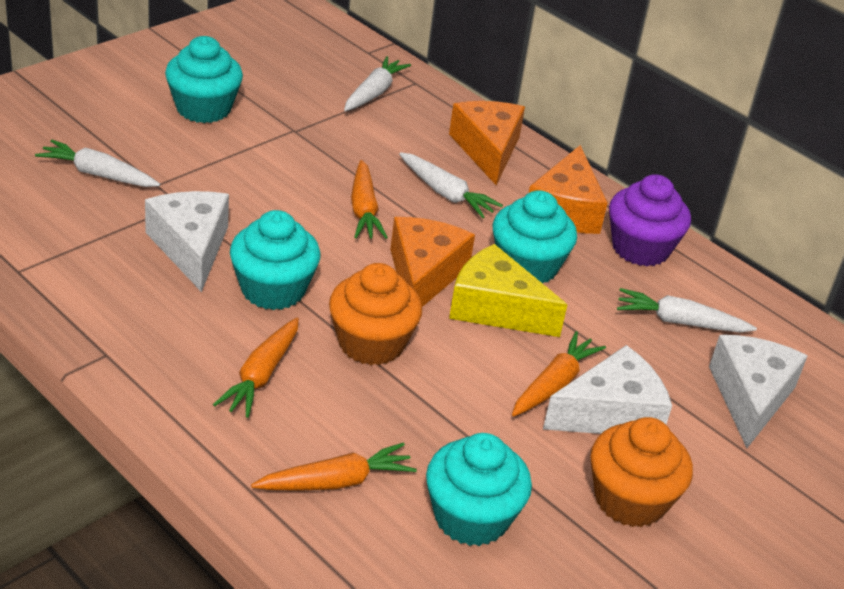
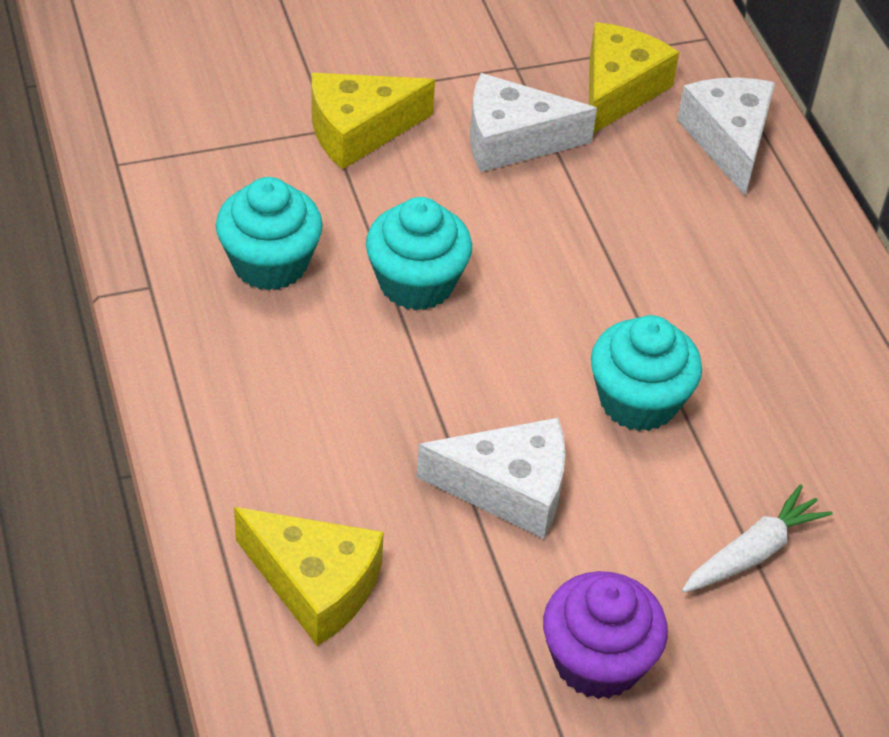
orange carrot: 4 -> 0
orange cheese: 3 -> 0
orange cupcake: 2 -> 0
turquoise cupcake: 4 -> 3
white carrot: 4 -> 1
yellow cheese: 1 -> 3

